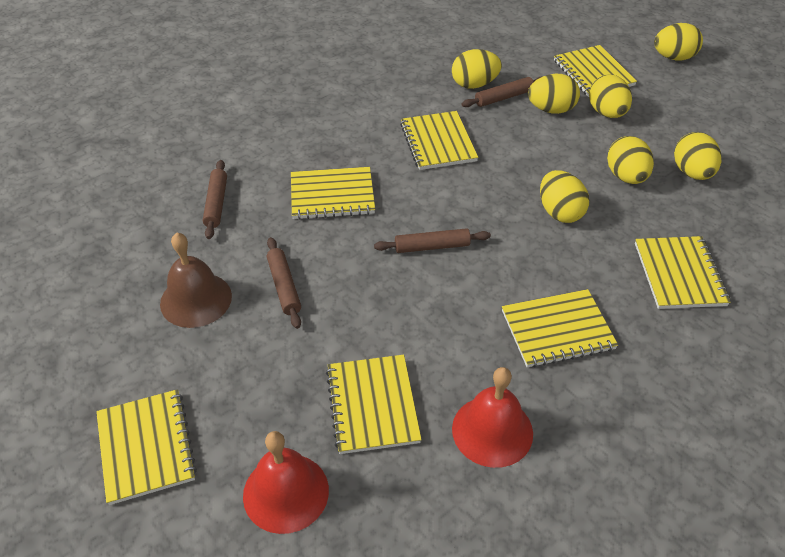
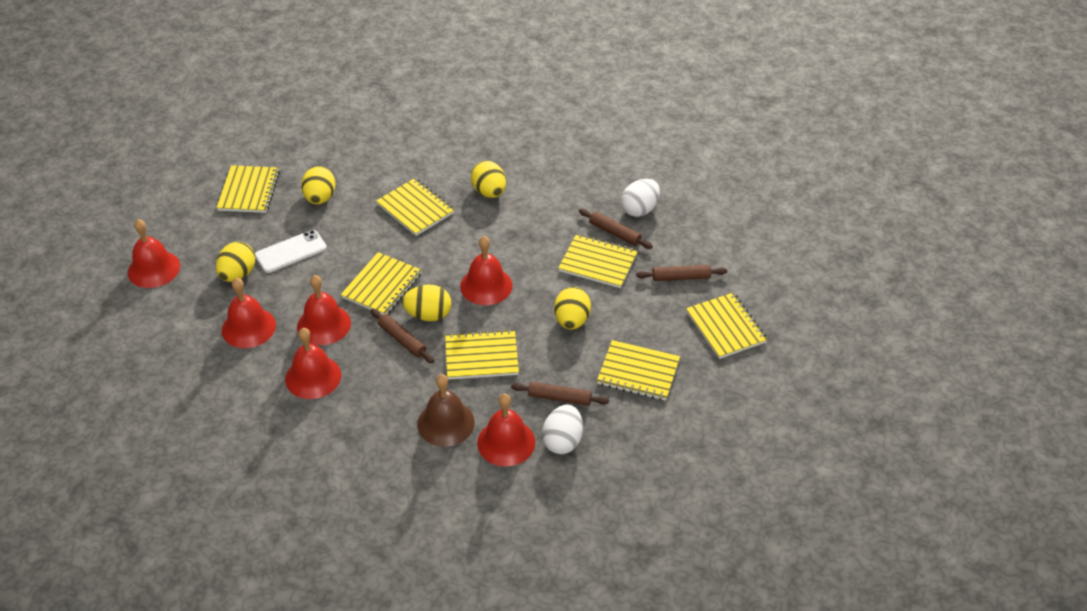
red bell: 2 -> 6
white egg: 0 -> 2
white phone: 0 -> 1
yellow egg: 7 -> 5

